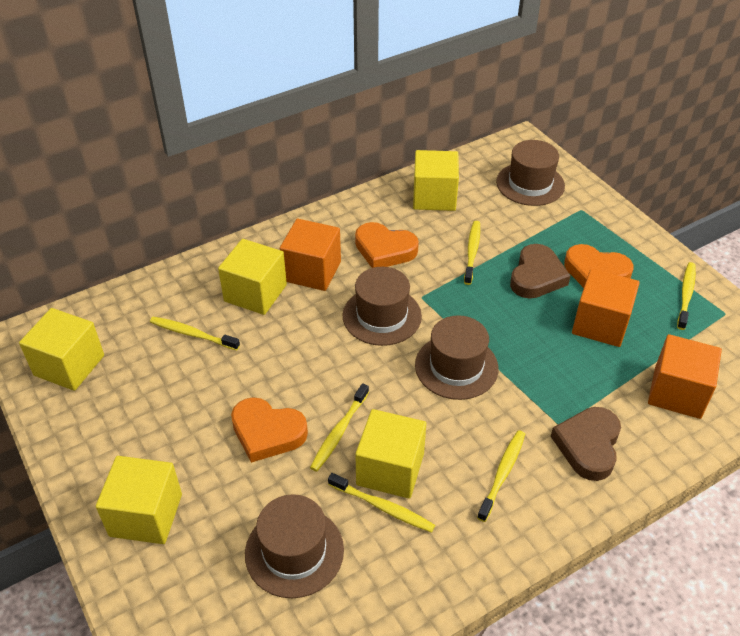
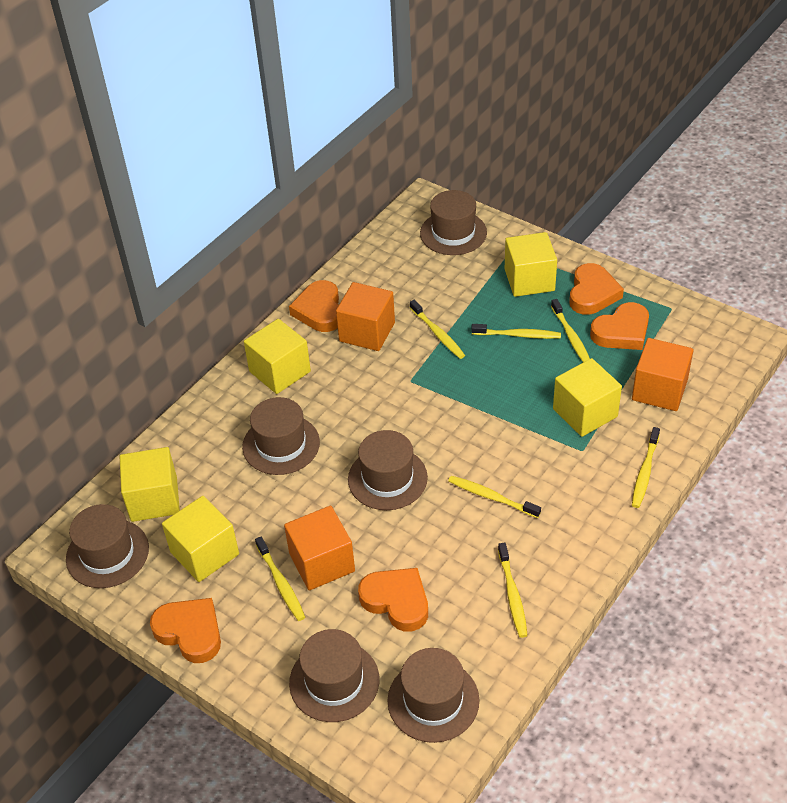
brown hat: 4 -> 6
brown heart: 2 -> 0
orange heart: 3 -> 5
yellow toothbrush: 6 -> 7

